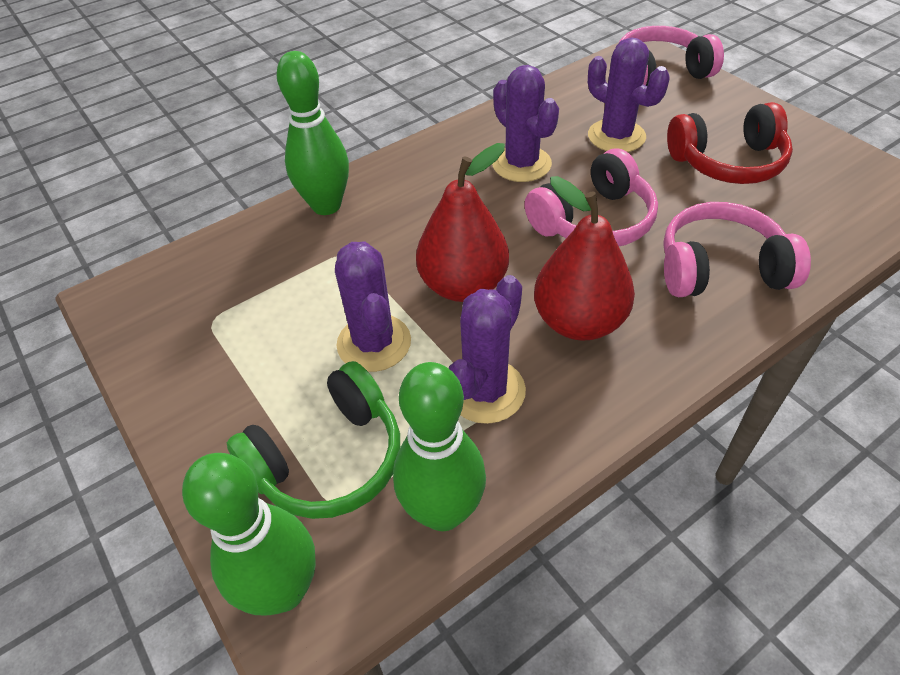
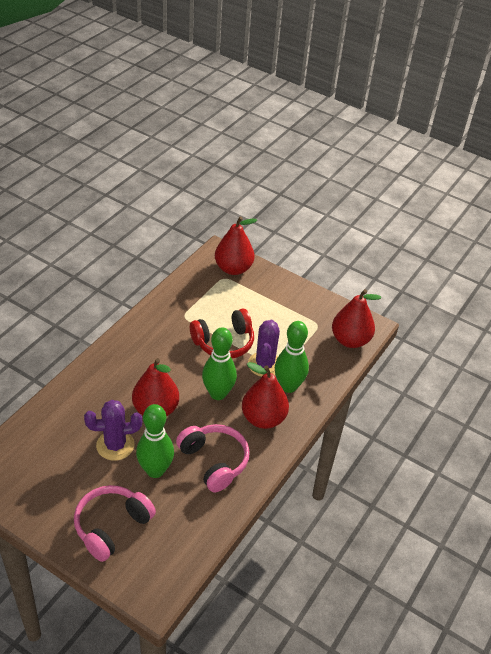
green headphones: 1 -> 0
pink headphones: 3 -> 2
purple cactus: 4 -> 2
red pear: 2 -> 4

